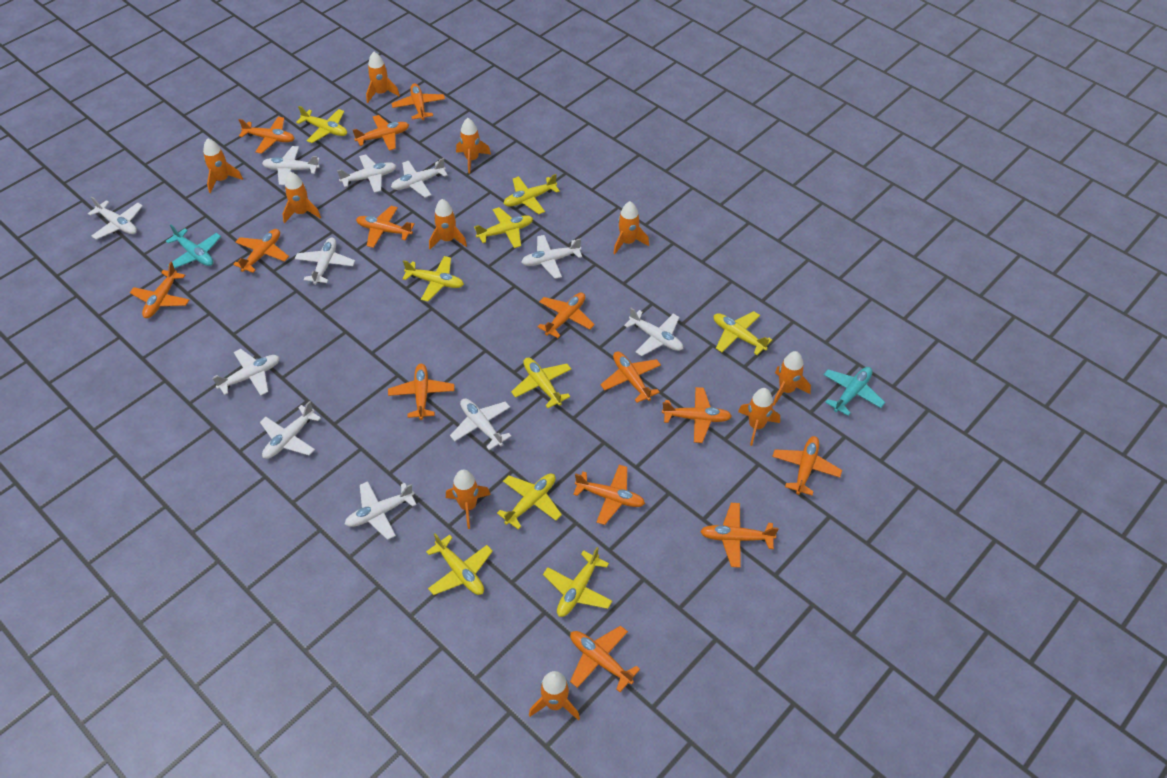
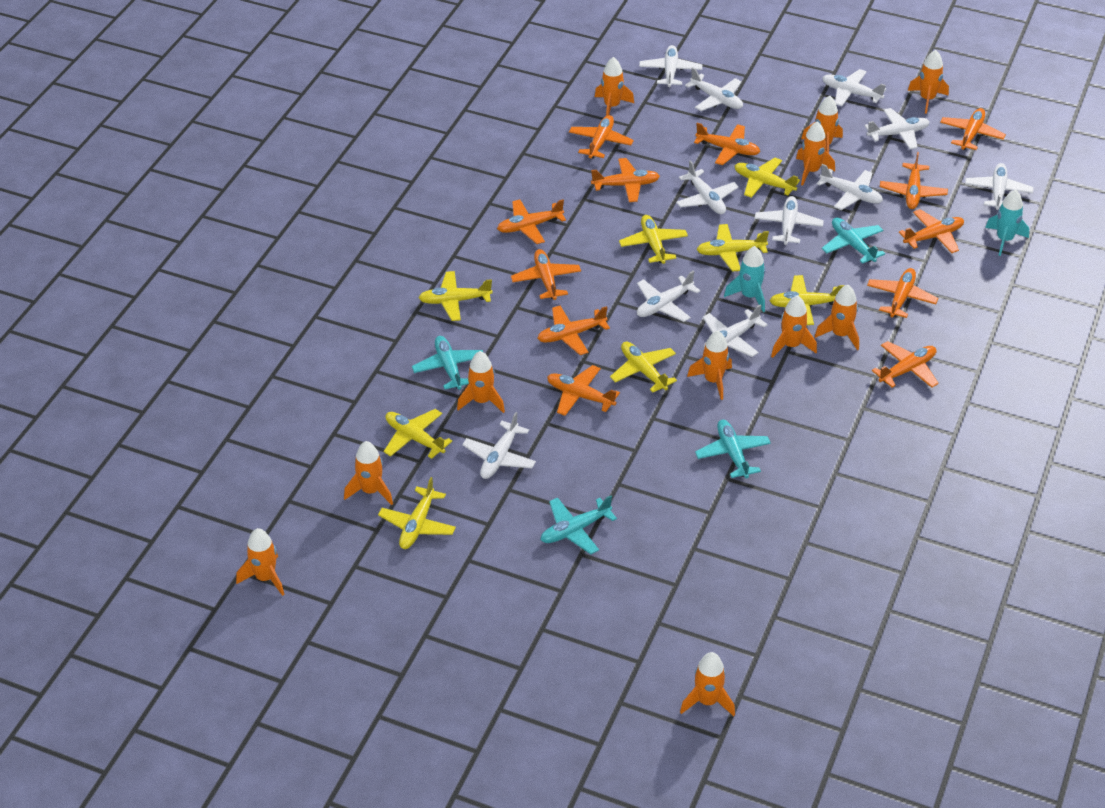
orange plane: 14 -> 12
orange rocket: 10 -> 11
turquoise plane: 2 -> 4
turquoise rocket: 0 -> 2
yellow plane: 9 -> 8

